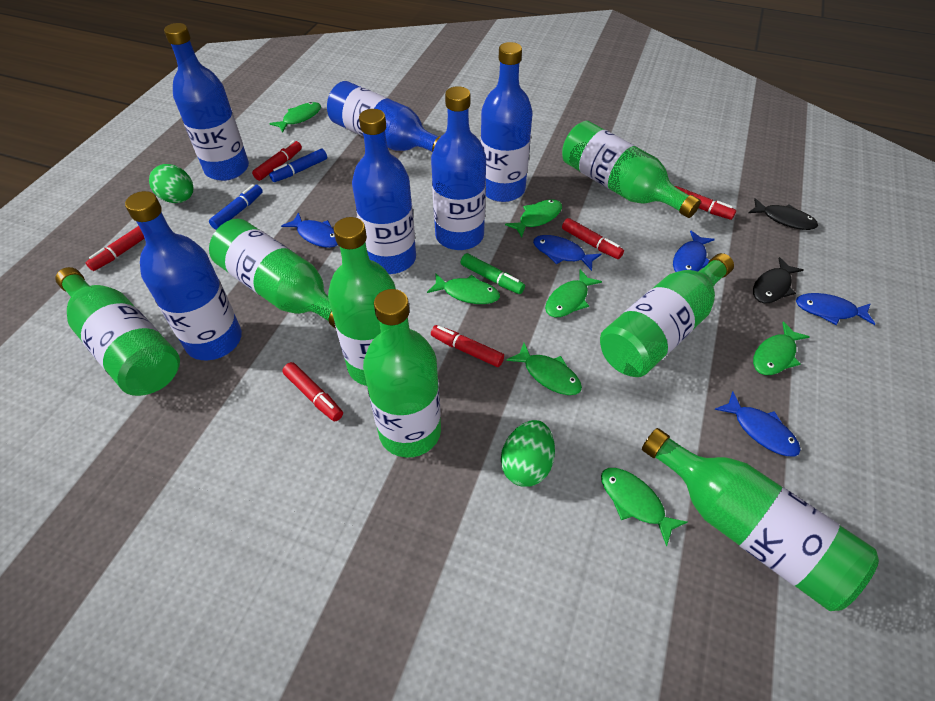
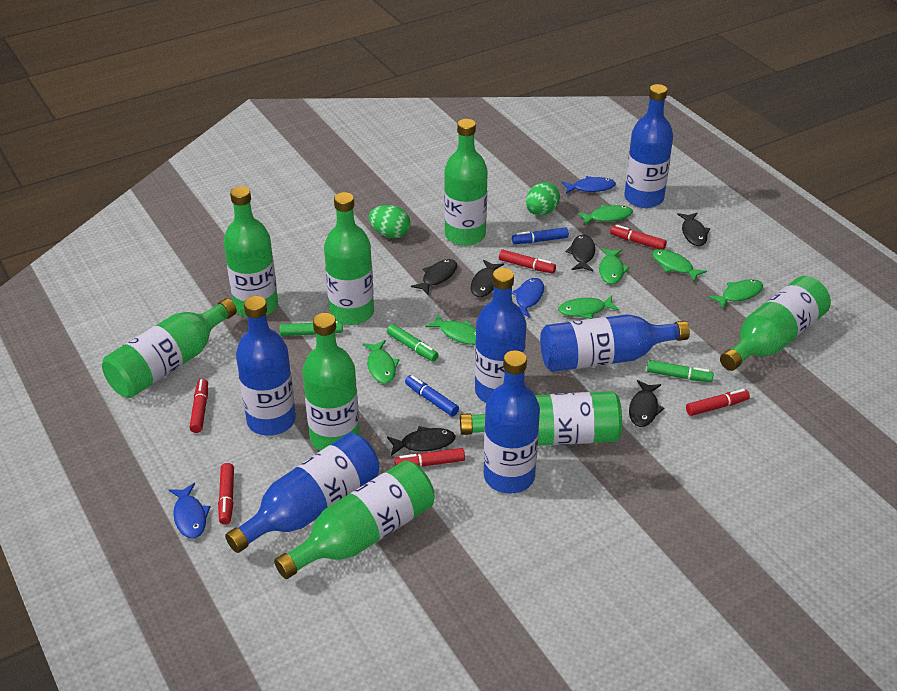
black fish: 2 -> 6
blue fish: 5 -> 3
green bottle: 7 -> 8
green marker: 1 -> 3

